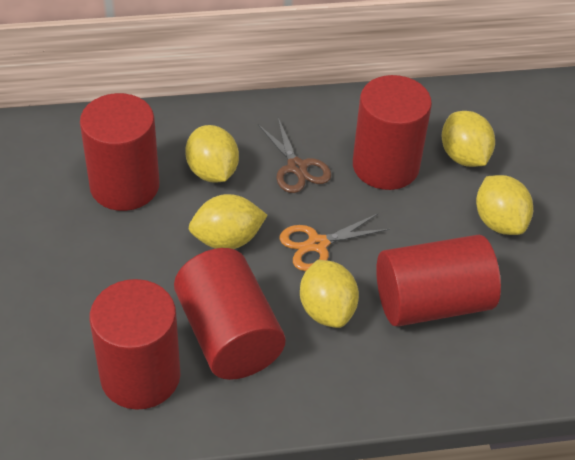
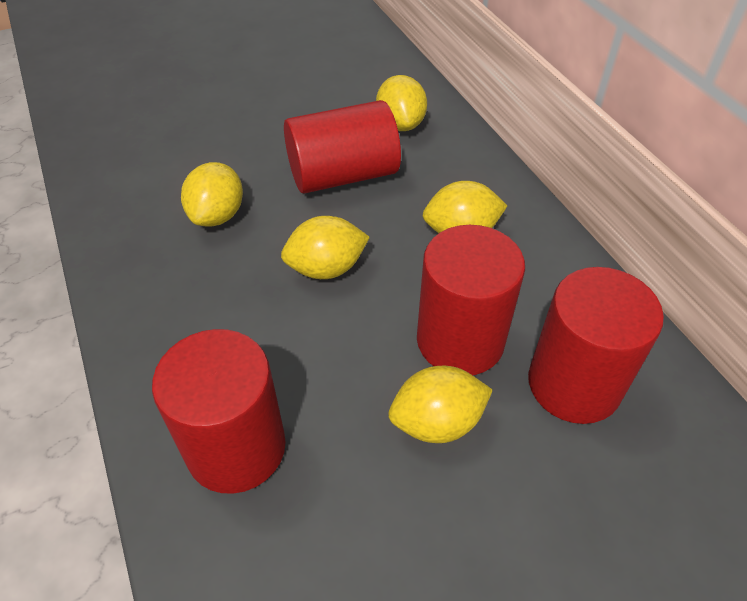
brown scissors: 1 -> 0
orange scissors: 1 -> 0
red cylinder: 5 -> 4

